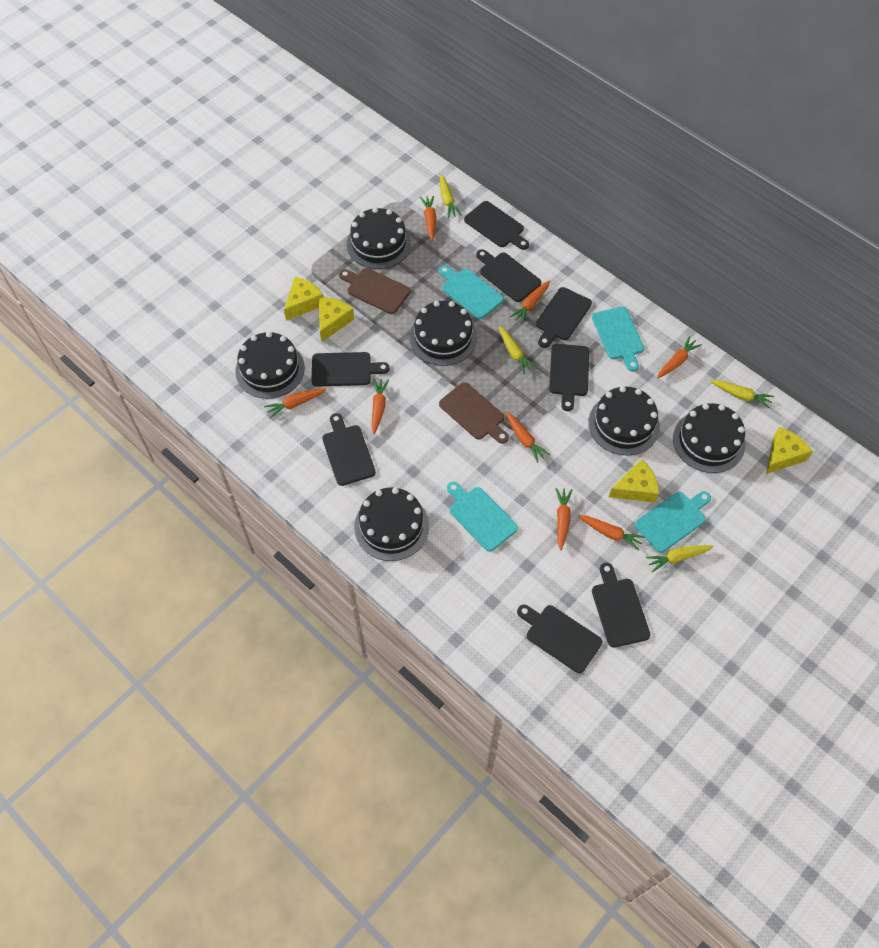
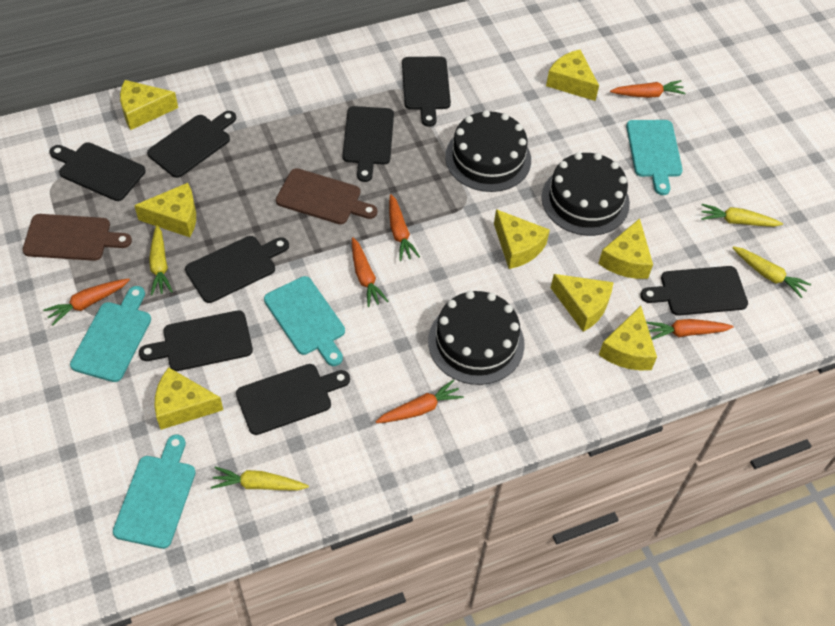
black cake: 6 -> 3
orange carrot: 8 -> 6
yellow cheese: 4 -> 8

